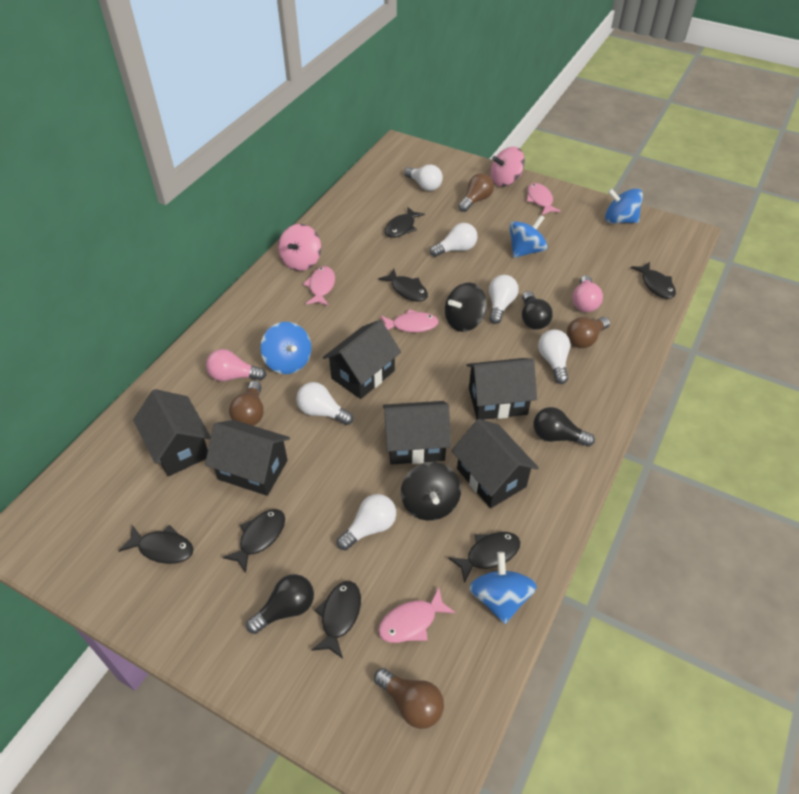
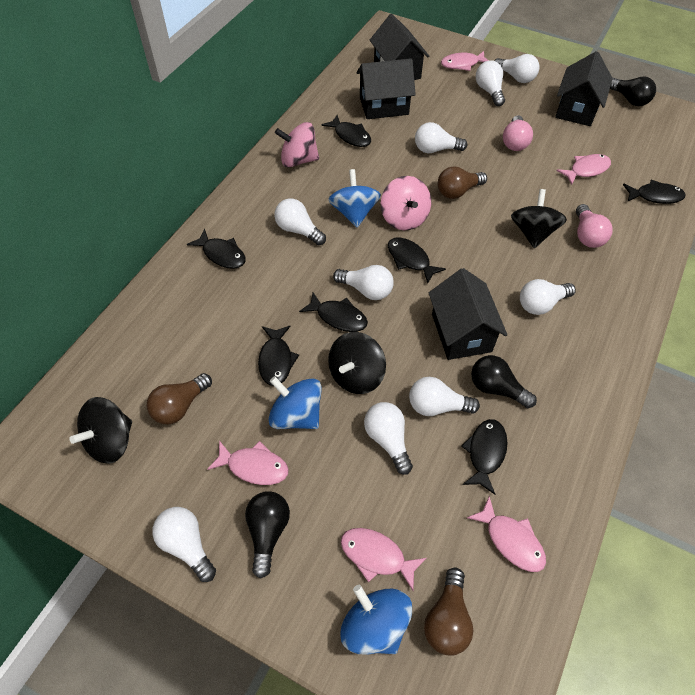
black house: 6 -> 4
black spinning top: 2 -> 3
blue spinning top: 4 -> 3
brown light bulb: 4 -> 3
pink fish: 4 -> 5
white light bulb: 6 -> 9

